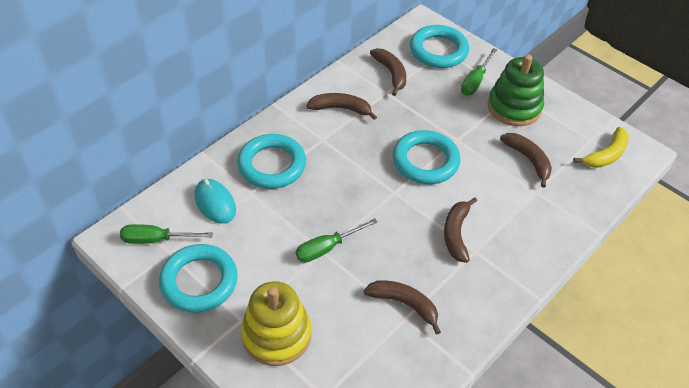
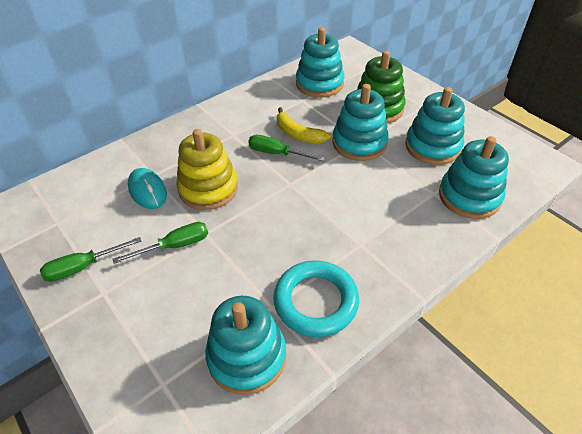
brown banana: 5 -> 0
turquoise ring: 4 -> 1
turquoise stacking toy: 0 -> 5

